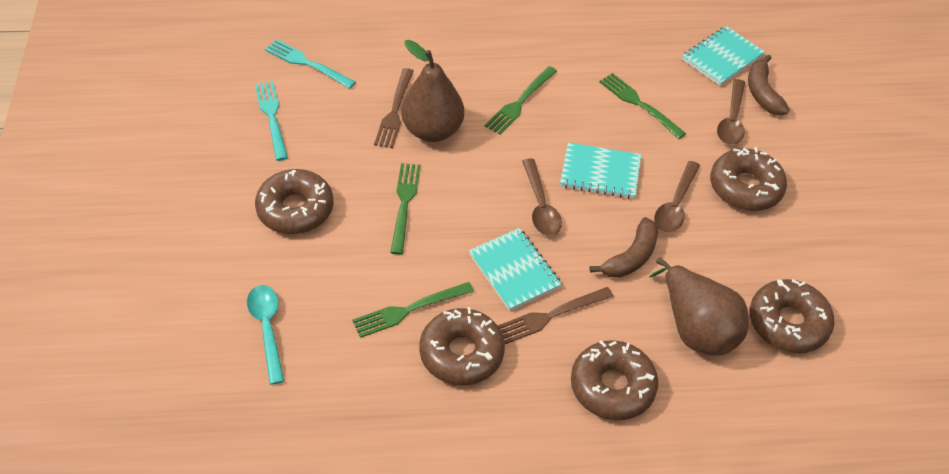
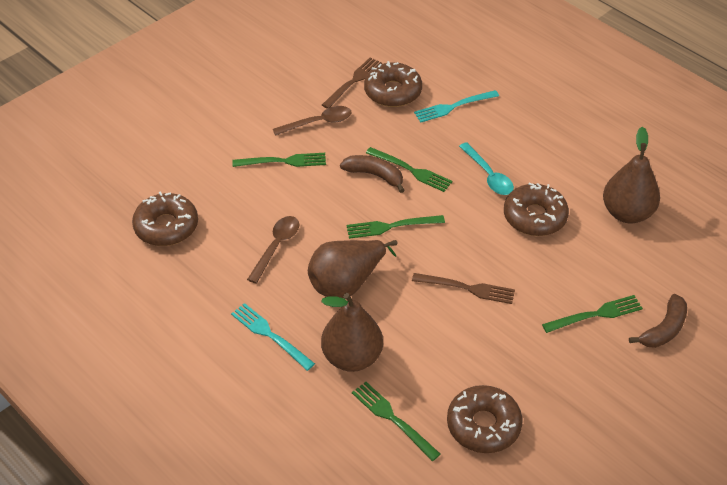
brown donut: 5 -> 4
brown pear: 2 -> 3
brown spoon: 3 -> 2
green fork: 4 -> 5
turquoise notebook: 3 -> 0

